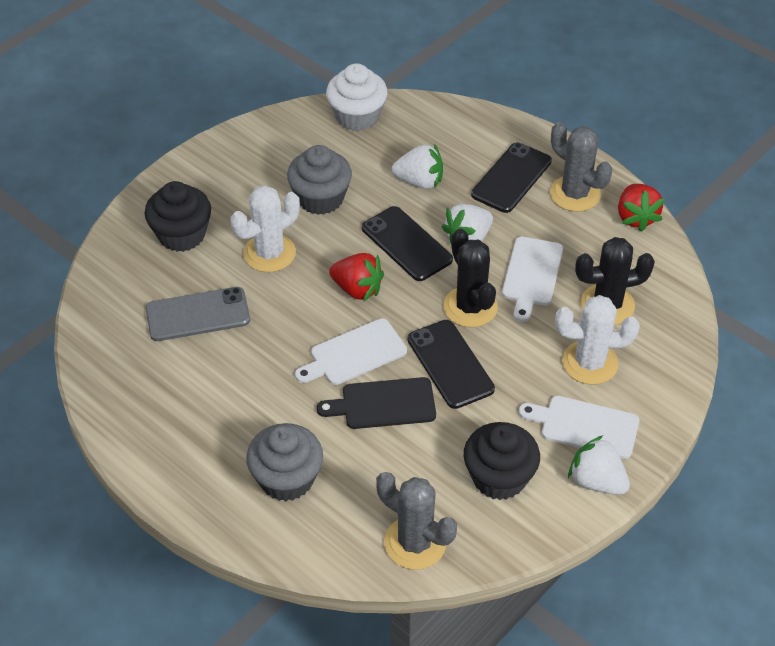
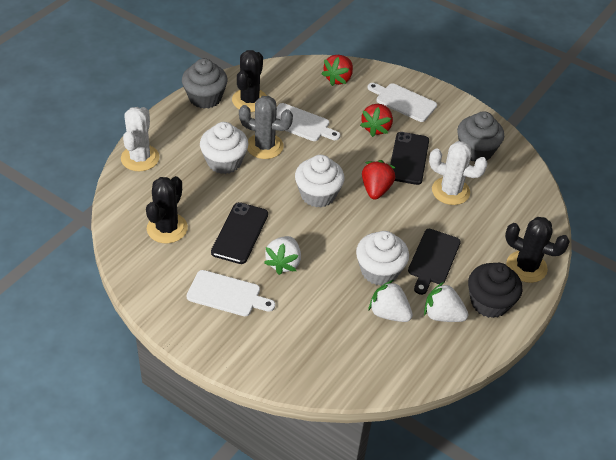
black cactus: 2 -> 3
black cupcake: 2 -> 1
black phone: 3 -> 2
grey cactus: 2 -> 1
grey phone: 1 -> 0
red strawberry: 2 -> 3
white cupcake: 1 -> 3

